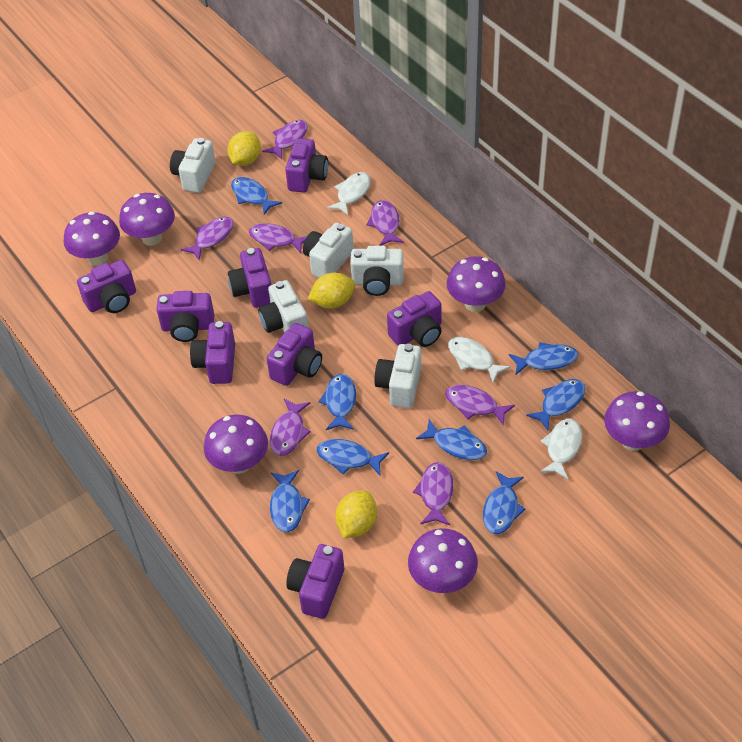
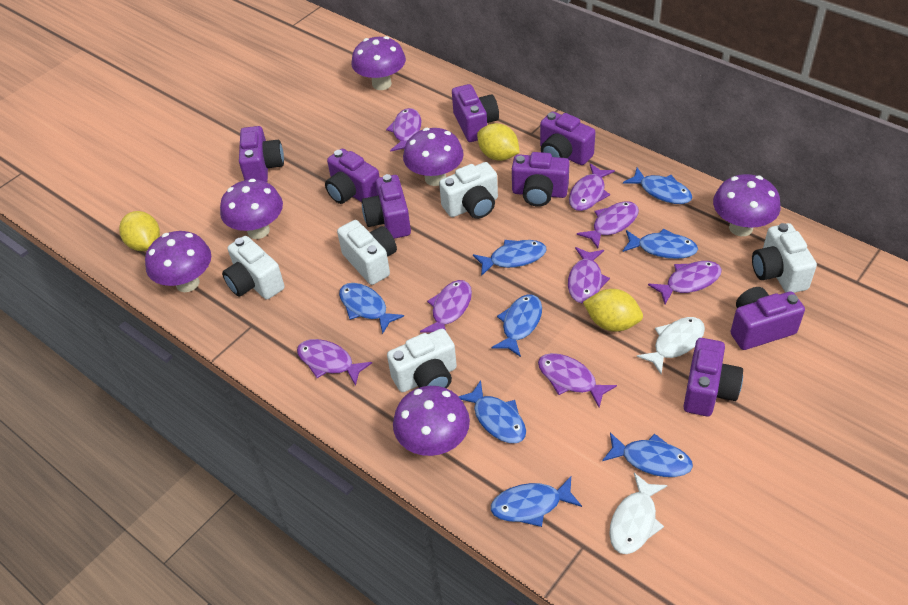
purple fish: 7 -> 8
white fish: 3 -> 2

